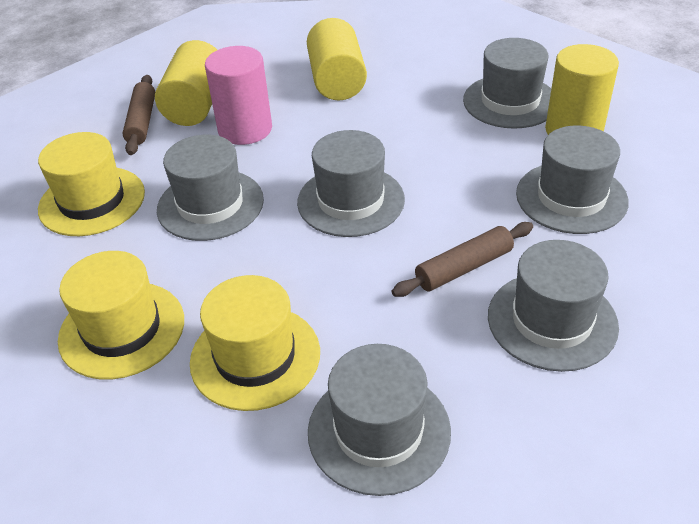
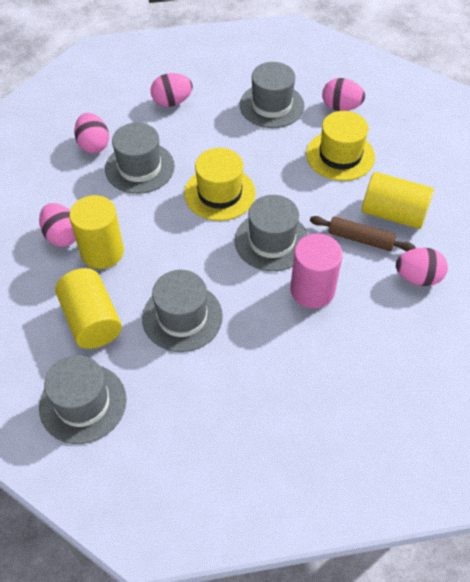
brown rolling pin: 2 -> 1
grey hat: 6 -> 5
pink egg: 0 -> 5
yellow hat: 3 -> 2

